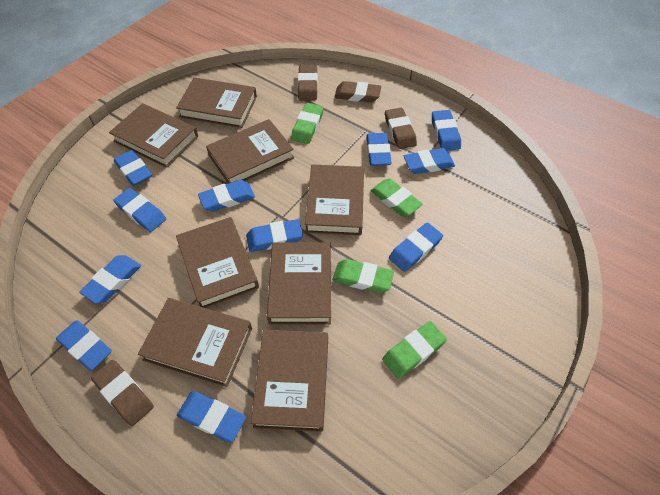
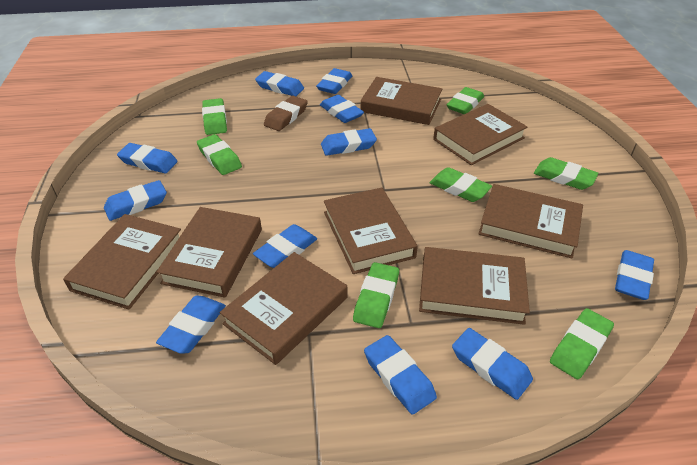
brown eraser: 4 -> 1
green eraser: 4 -> 7

